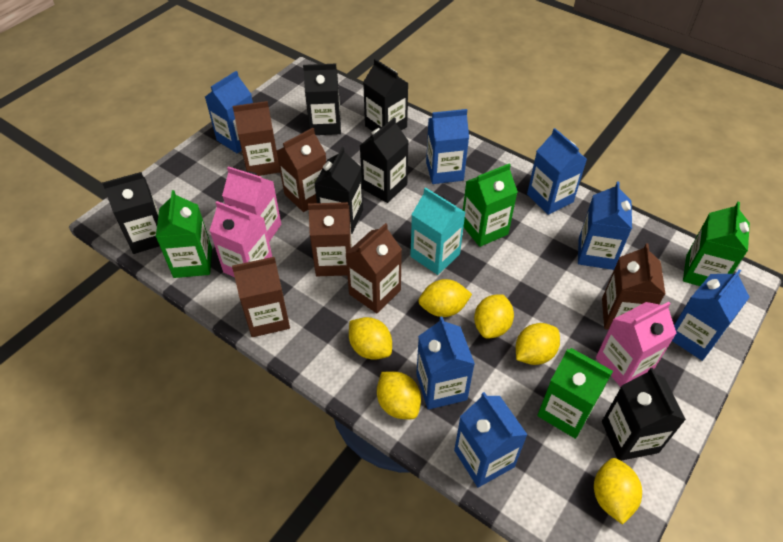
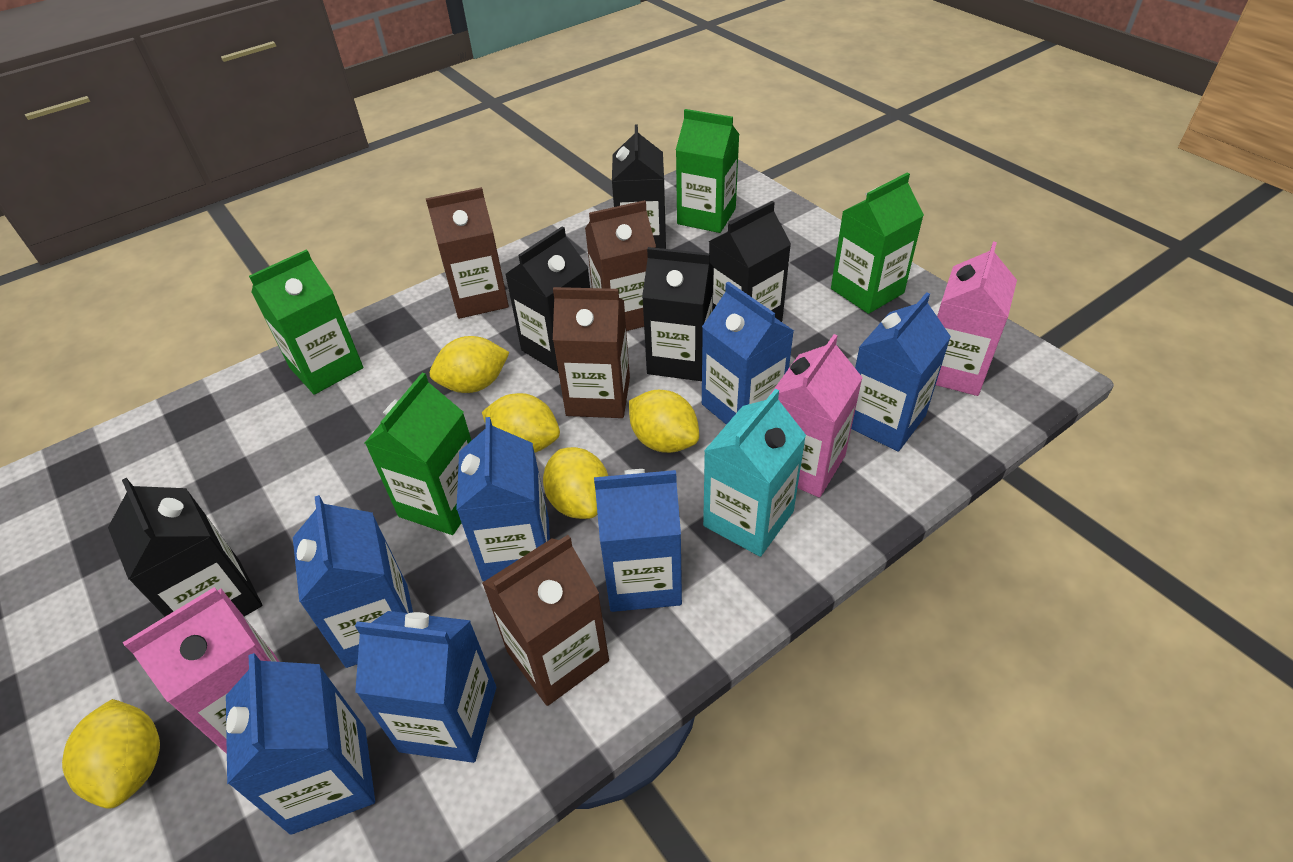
black carton: 6 -> 5
brown carton: 6 -> 4
yellow lemon: 6 -> 5

